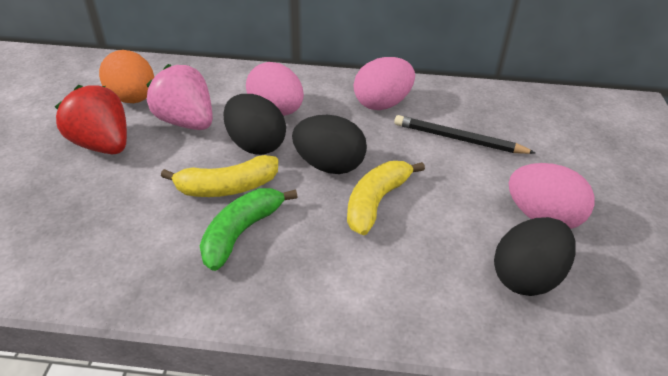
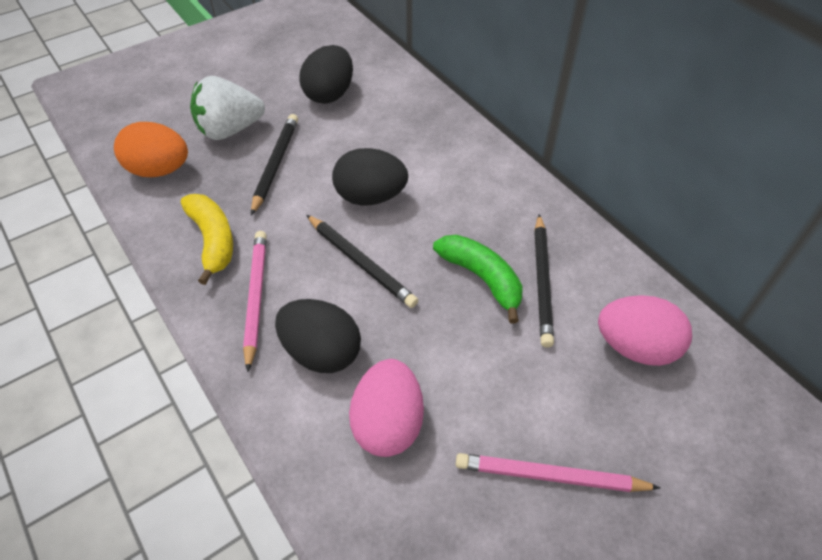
black pencil: 1 -> 3
pink egg: 3 -> 2
pink pencil: 0 -> 2
pink strawberry: 1 -> 0
red strawberry: 1 -> 0
white strawberry: 0 -> 1
yellow banana: 2 -> 1

